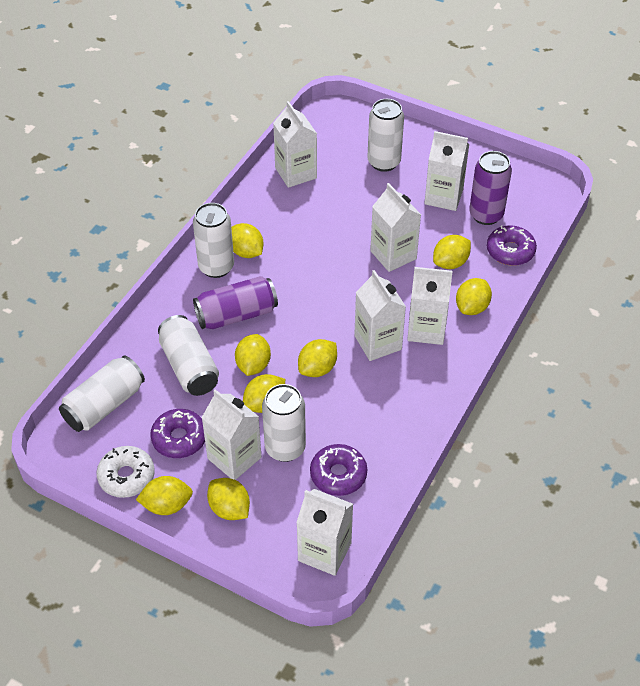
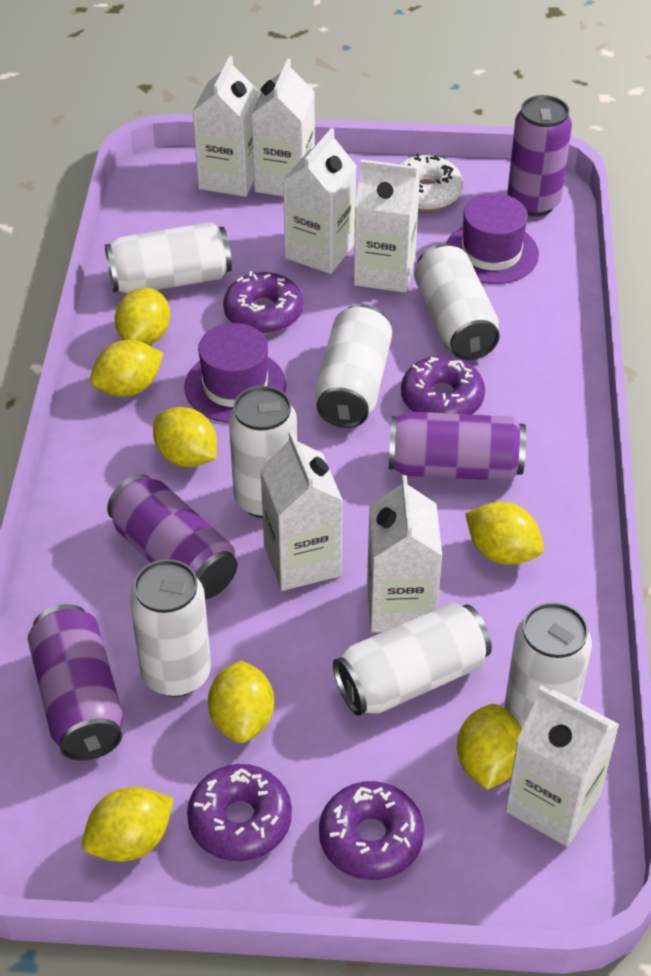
purple can: 2 -> 4
purple donut: 3 -> 4
purple hat: 0 -> 2
white can: 5 -> 7
yellow lemon: 8 -> 7

